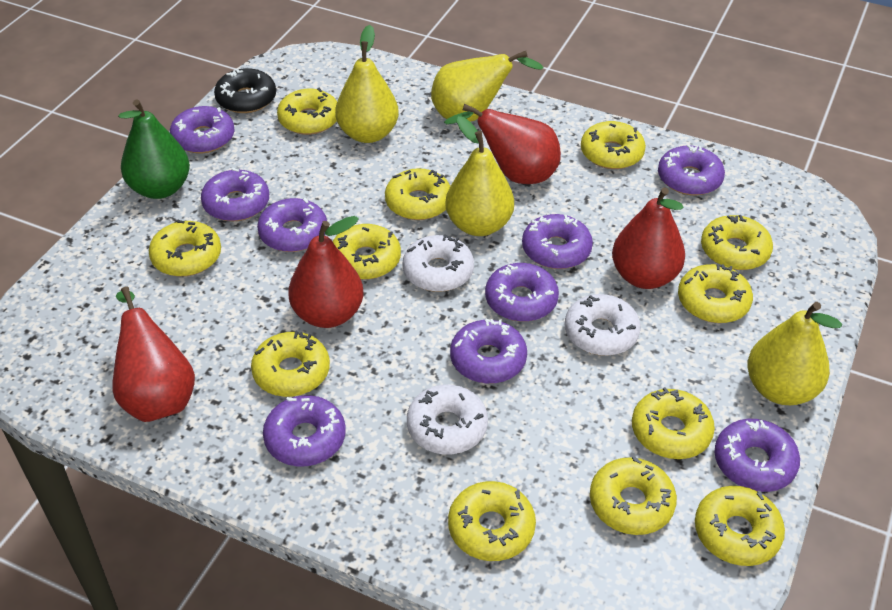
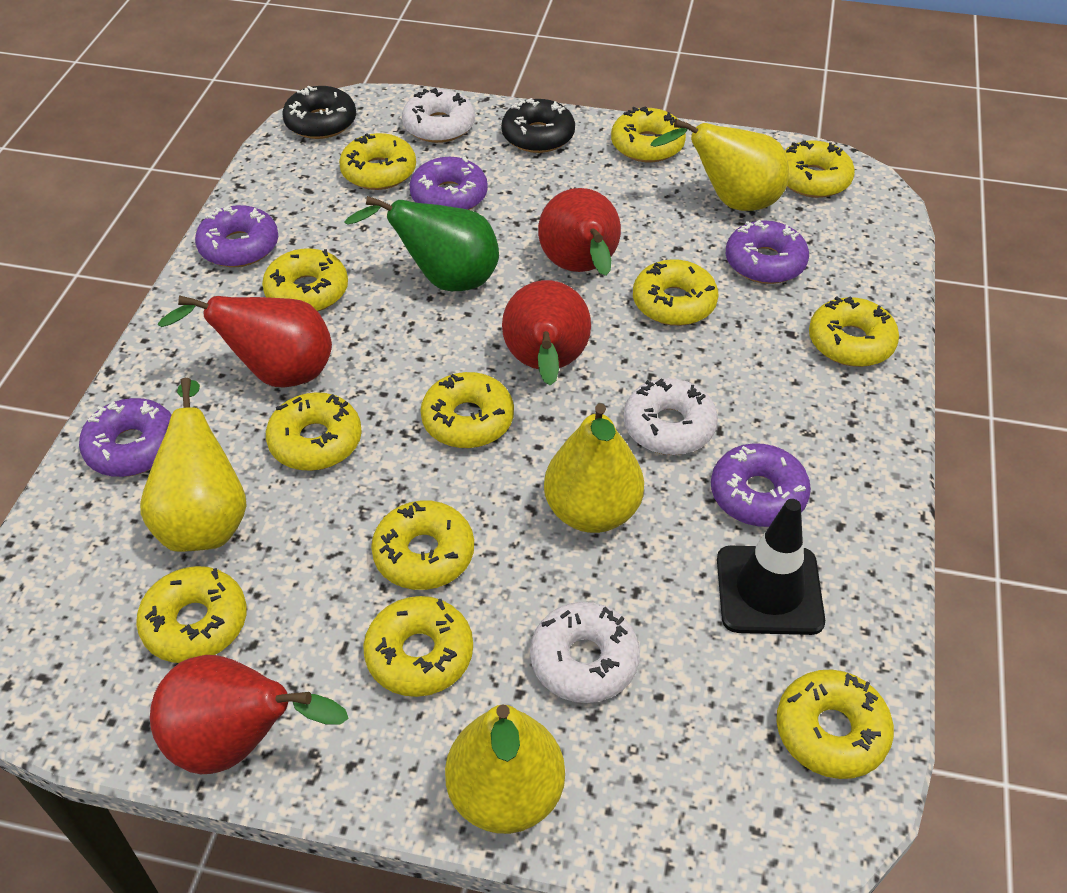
black donut: 1 -> 2
black traffic cone: 0 -> 1
purple donut: 9 -> 5

